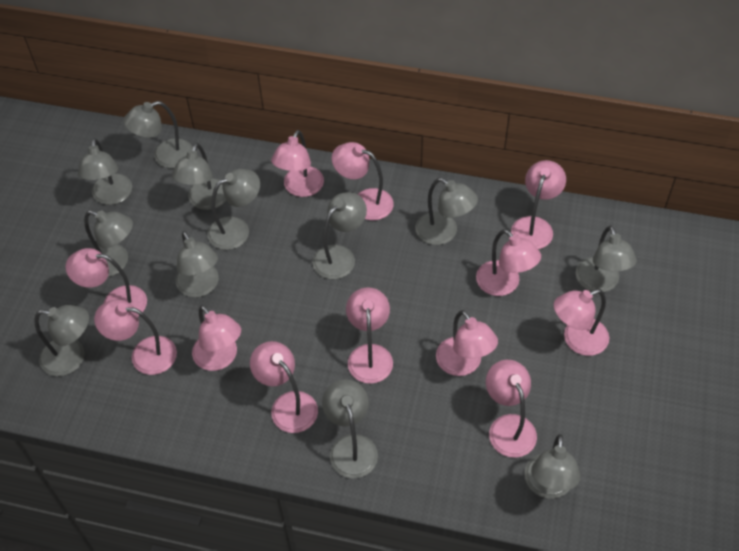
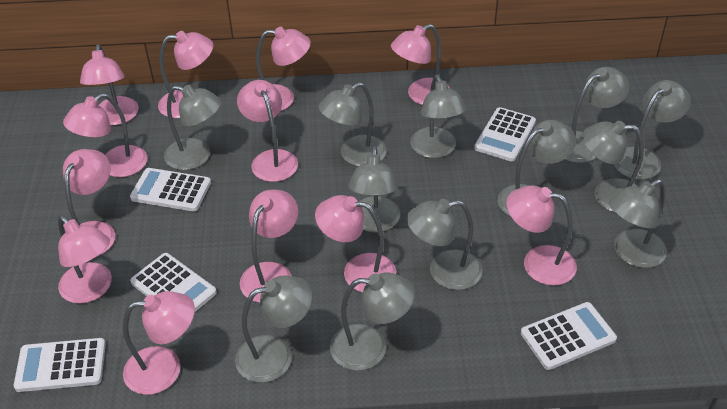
white calculator: 0 -> 5

